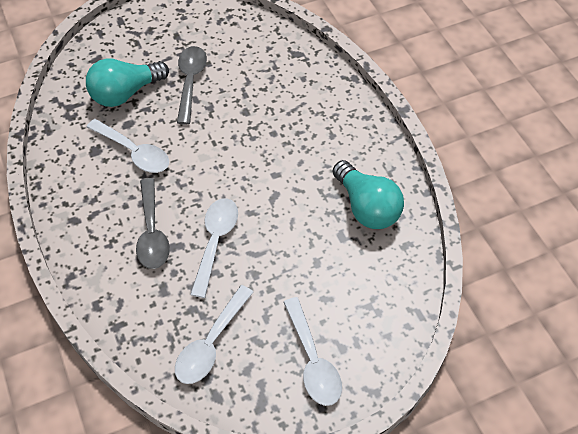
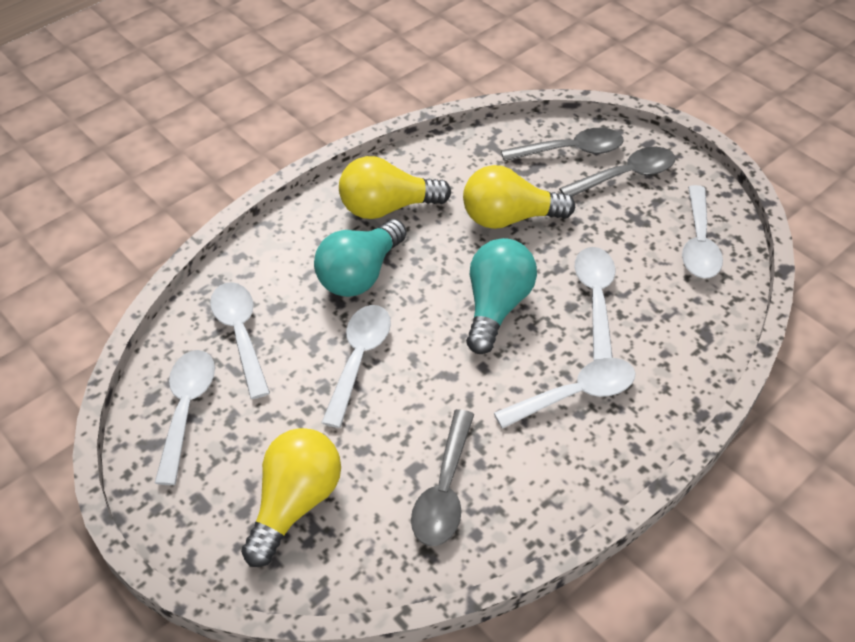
grey spoon: 2 -> 3
white spoon: 4 -> 6
yellow light bulb: 0 -> 3

